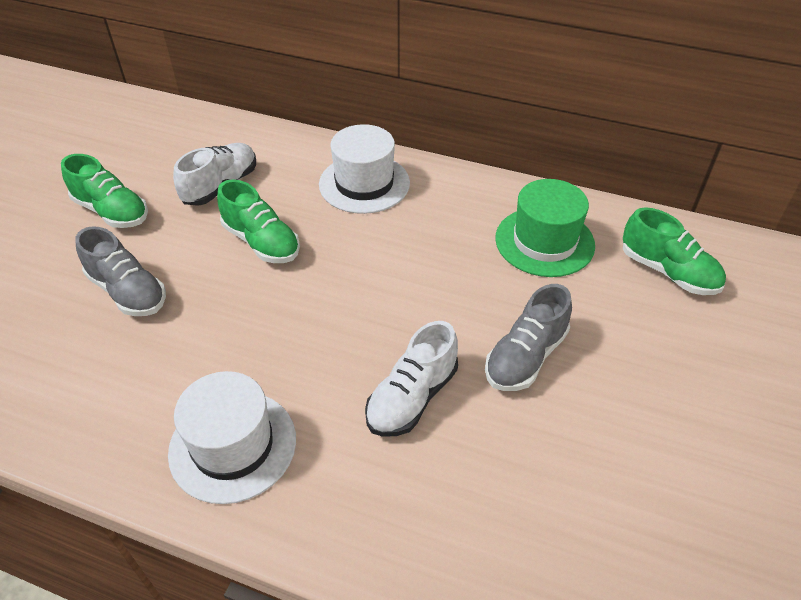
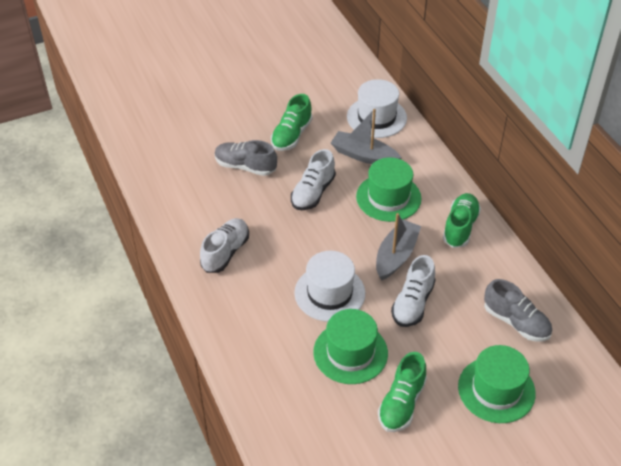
green hat: 1 -> 3
grey boat: 0 -> 2
white shoe: 2 -> 3

